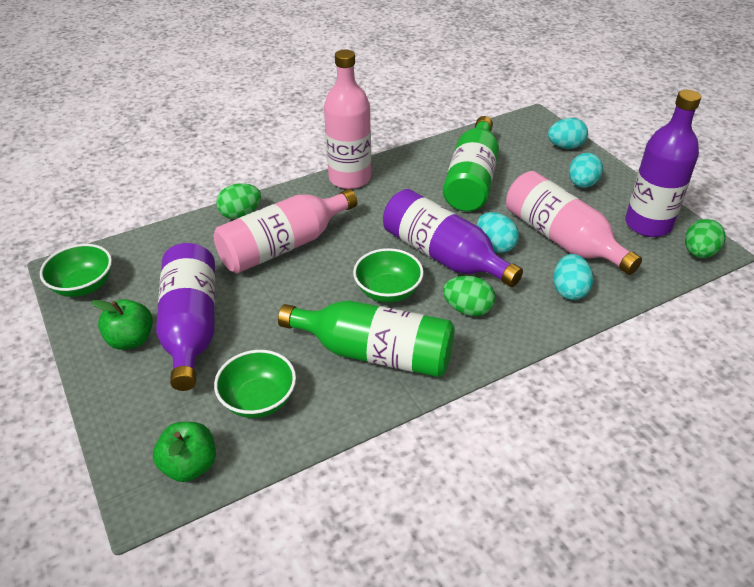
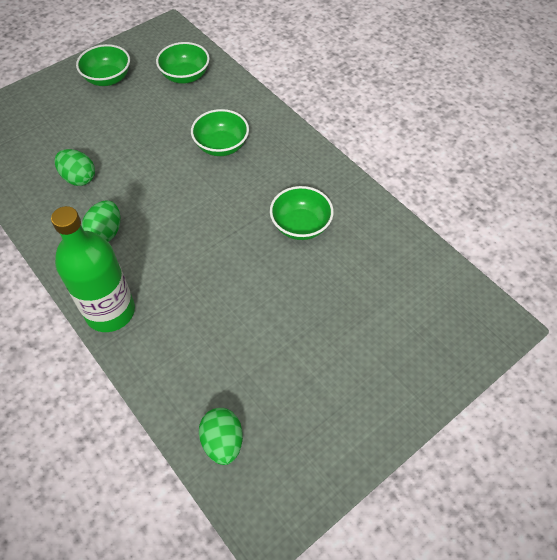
green apple: 2 -> 0
green bottle: 2 -> 1
green bowl: 3 -> 4
pink bottle: 3 -> 0
purple bottle: 3 -> 0
turquoise egg: 4 -> 0

